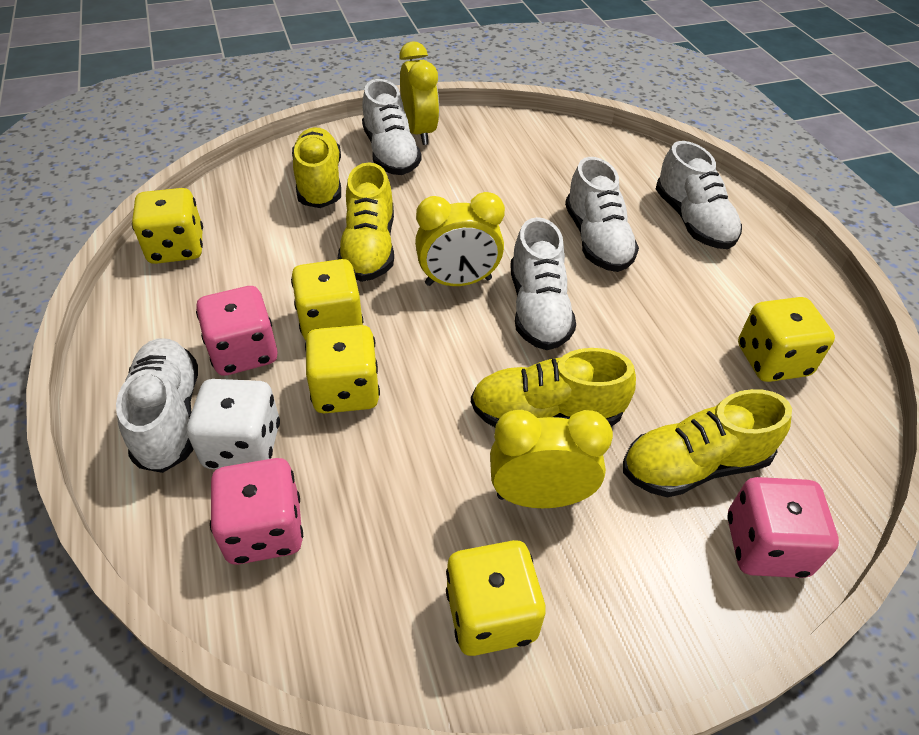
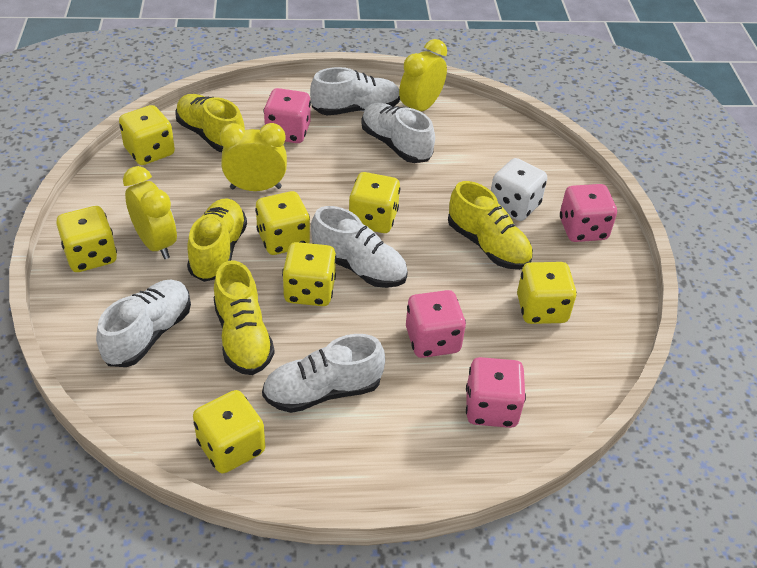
pink dice: 3 -> 4
yellow dice: 5 -> 7

